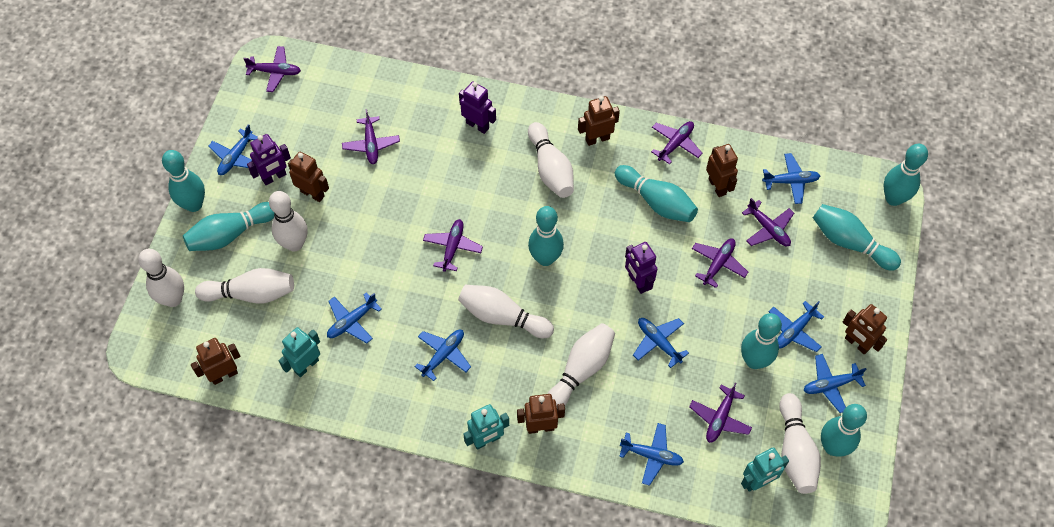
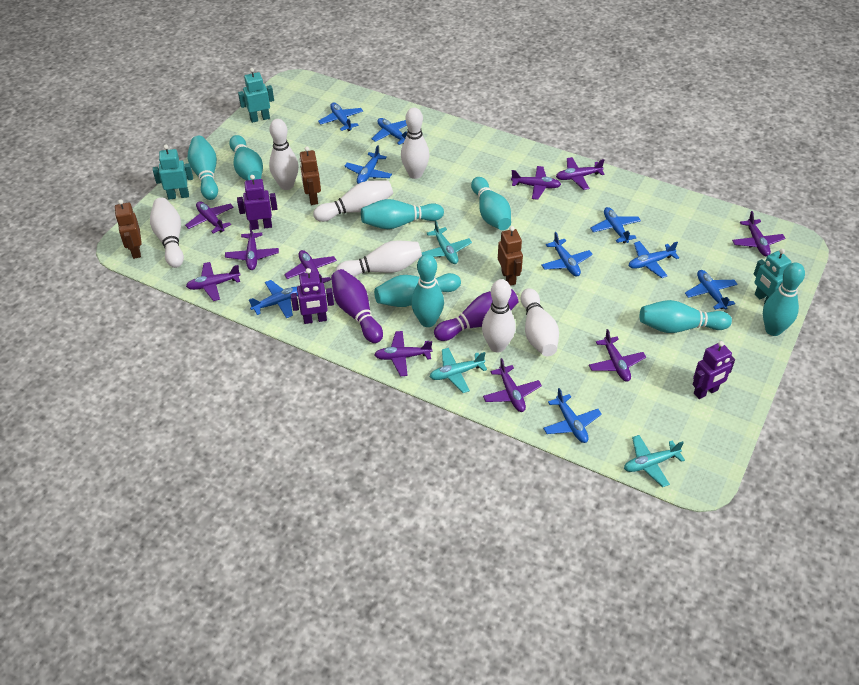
blue plane: 8 -> 9
brown robot: 6 -> 3
purple bowling pin: 0 -> 2
purple plane: 7 -> 10
turquoise plane: 0 -> 3

